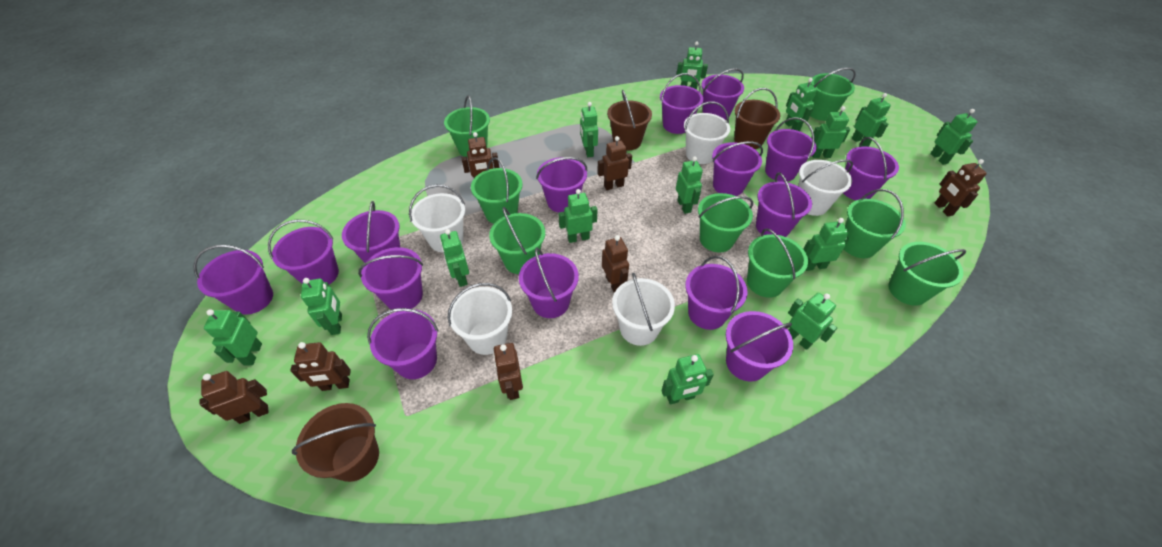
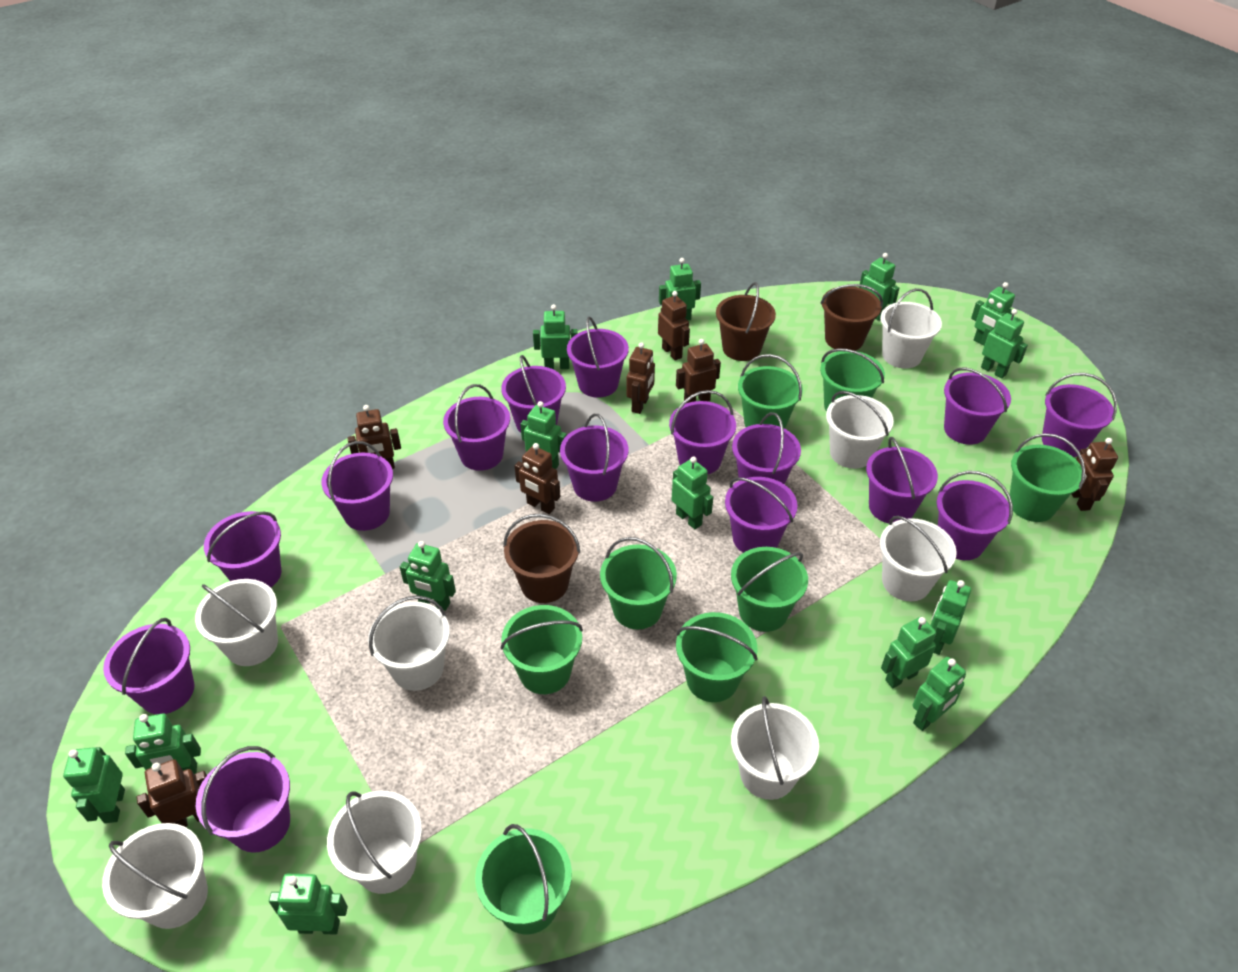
white bucket: 5 -> 8

